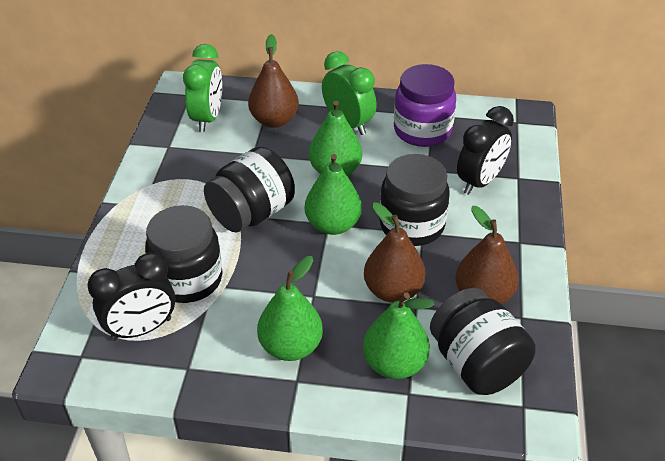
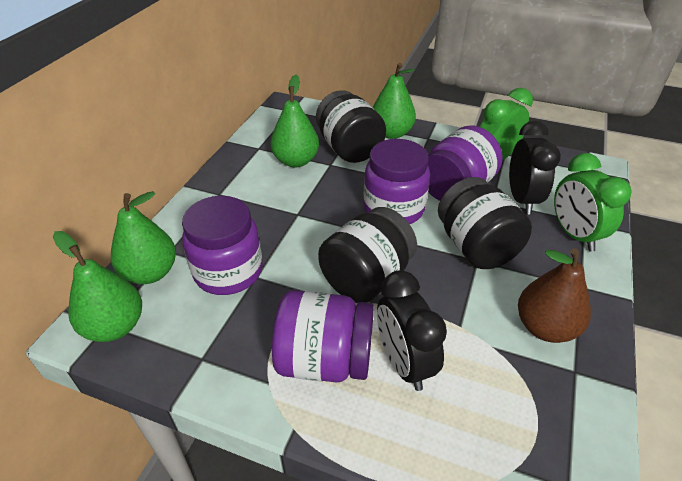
black jar: 4 -> 3
brown pear: 3 -> 1
purple jar: 1 -> 4

